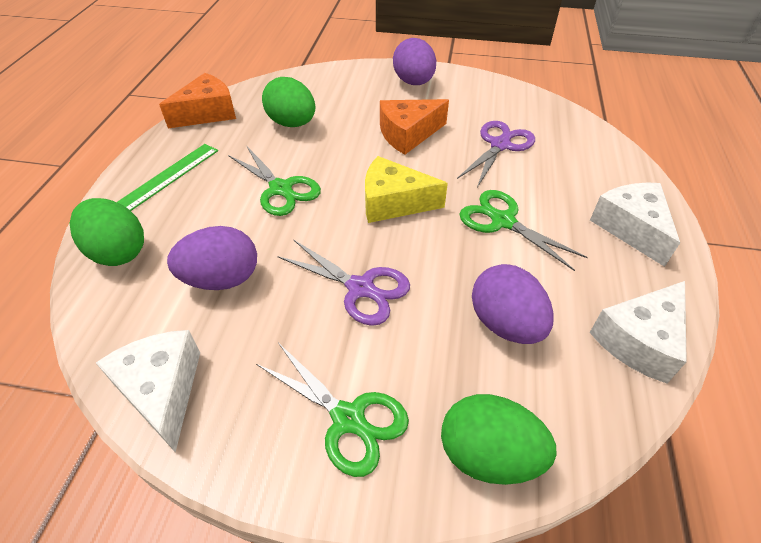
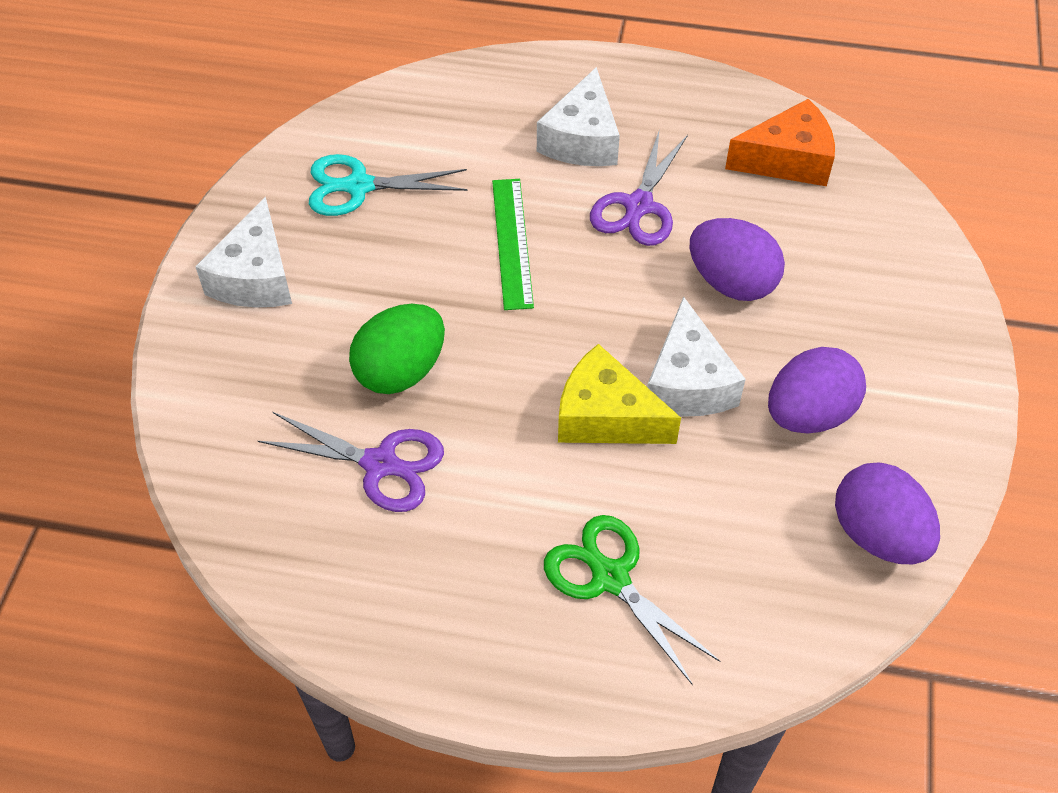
green egg: 3 -> 1
green scissors: 3 -> 1
orange cheese: 2 -> 1
turquoise scissors: 0 -> 1

